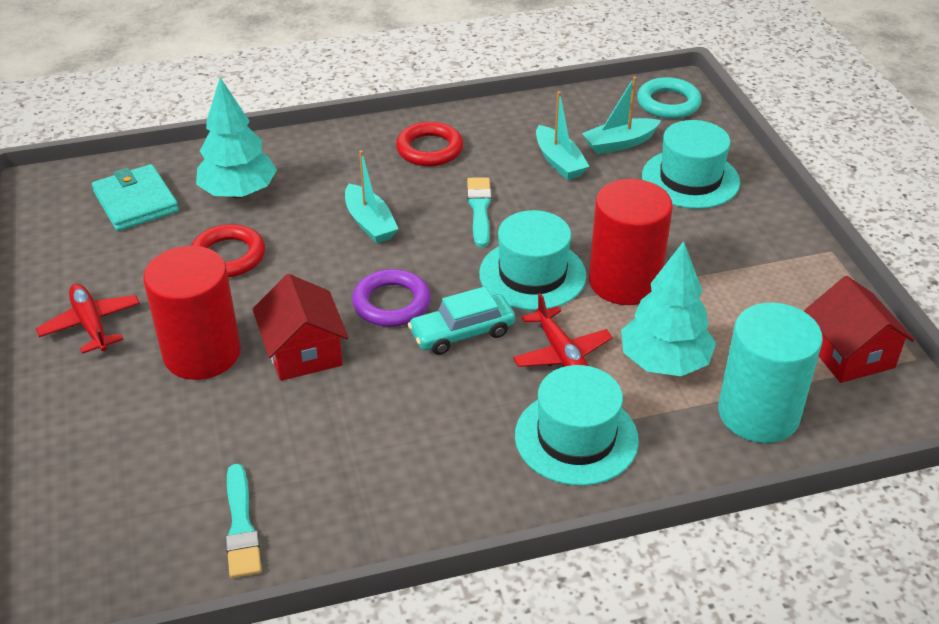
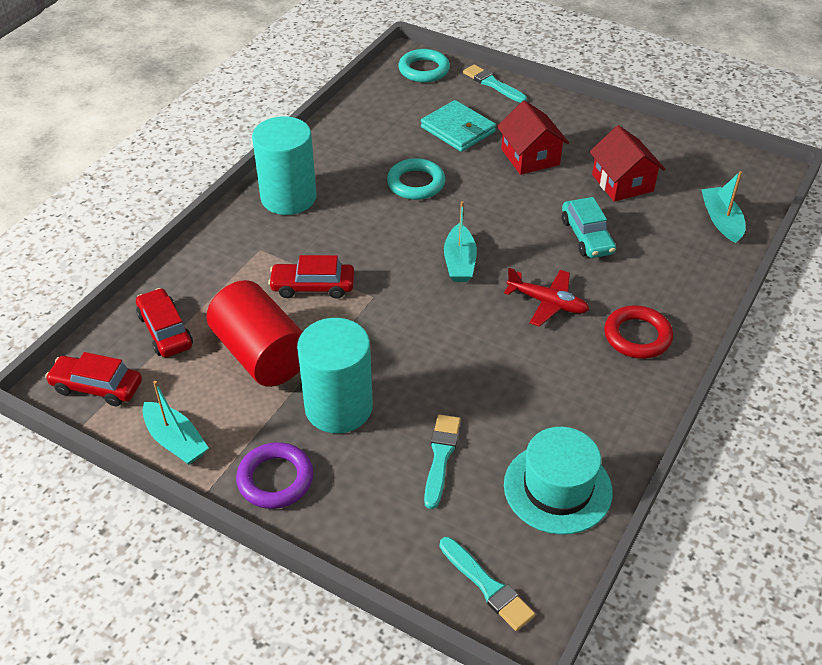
red car: 0 -> 3
red cylinder: 2 -> 1
red plane: 2 -> 1
red ring: 2 -> 1
turquoise brush: 2 -> 3
turquoise cylinder: 1 -> 2
turquoise hat: 3 -> 1
turquoise ring: 1 -> 2
turquoise tree: 2 -> 0

